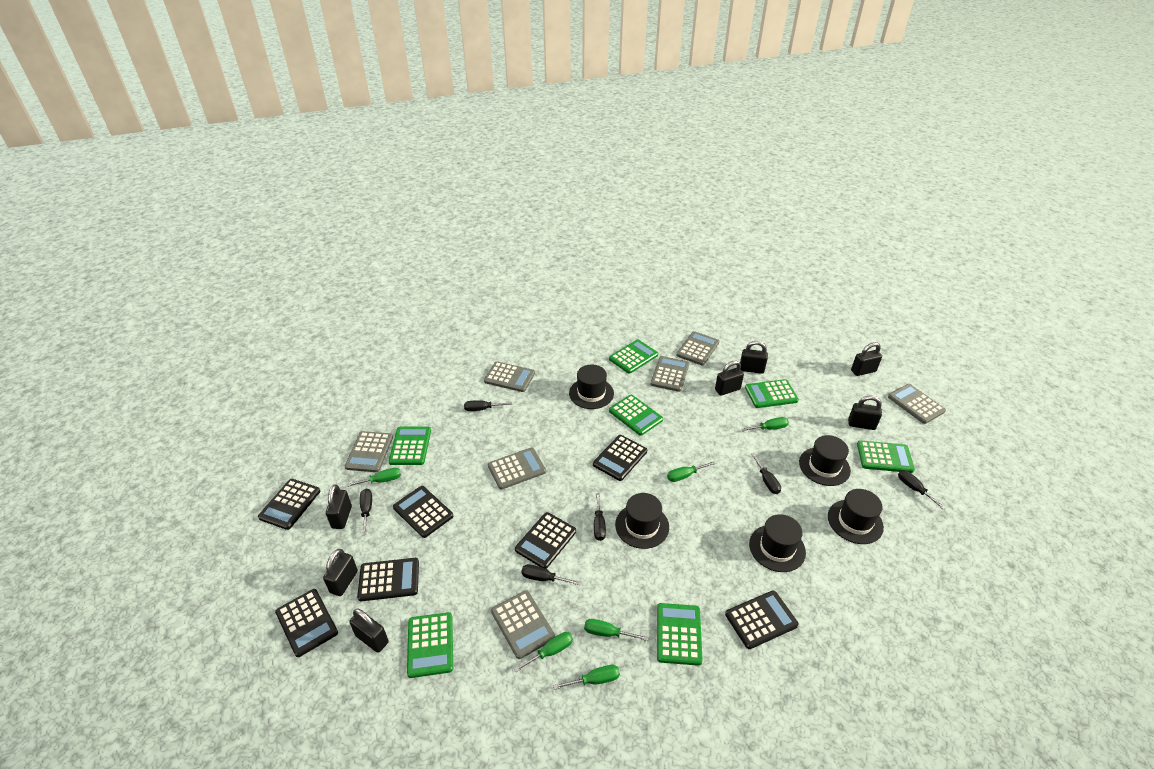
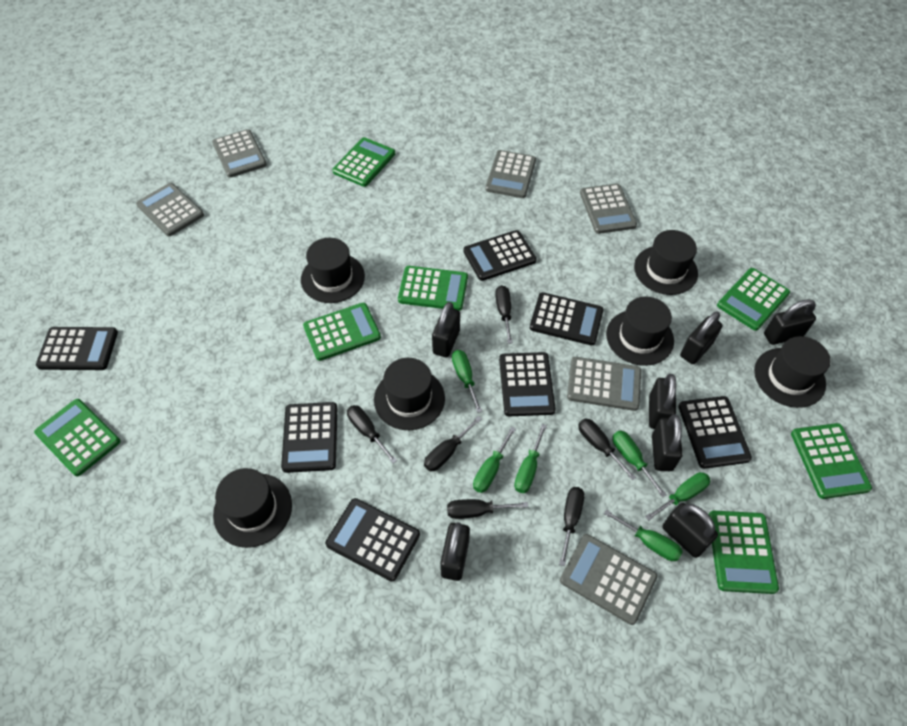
black hat: 5 -> 6
grey calculator: 7 -> 6

